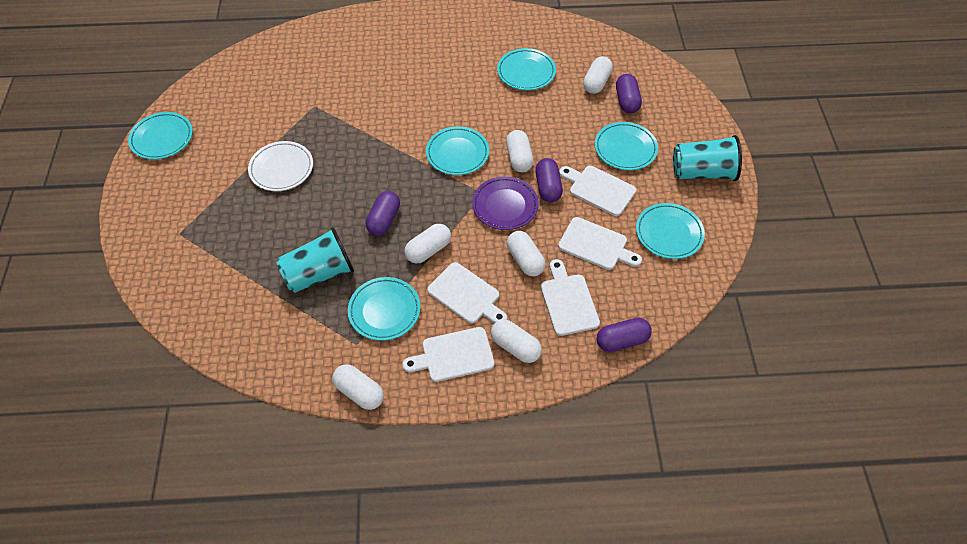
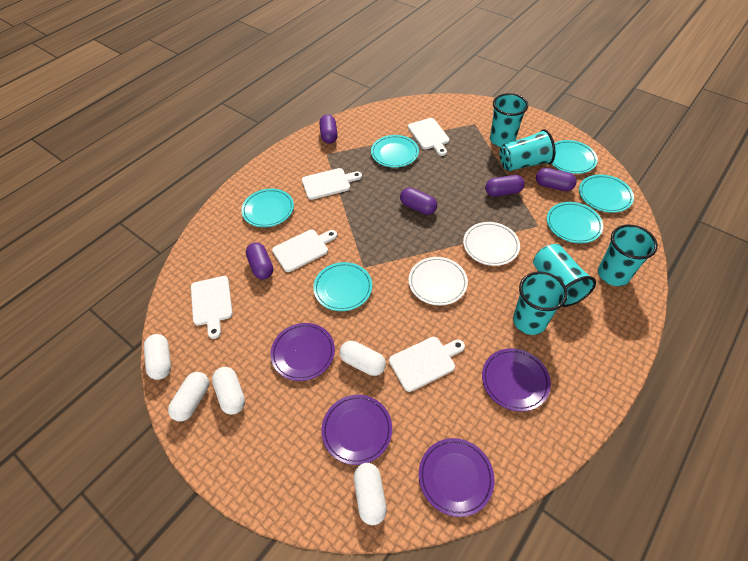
purple capsule: 4 -> 5
purple plate: 1 -> 4
turquoise cup: 2 -> 5
white capsule: 6 -> 5
white plate: 1 -> 2

